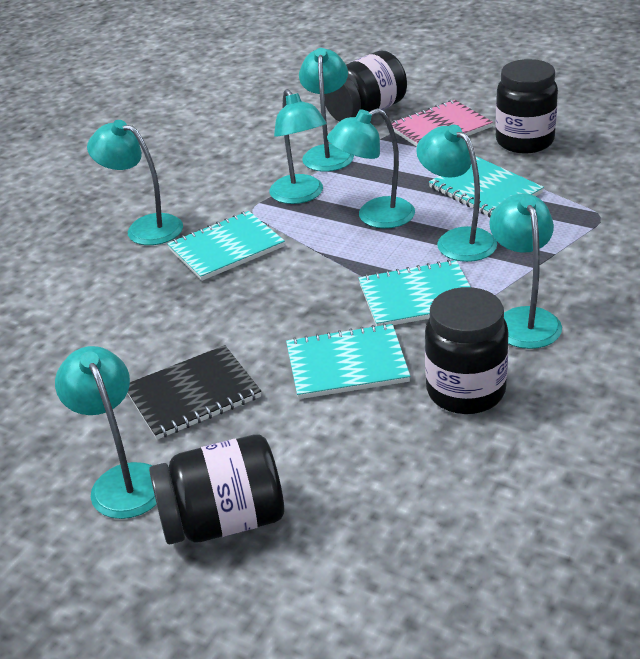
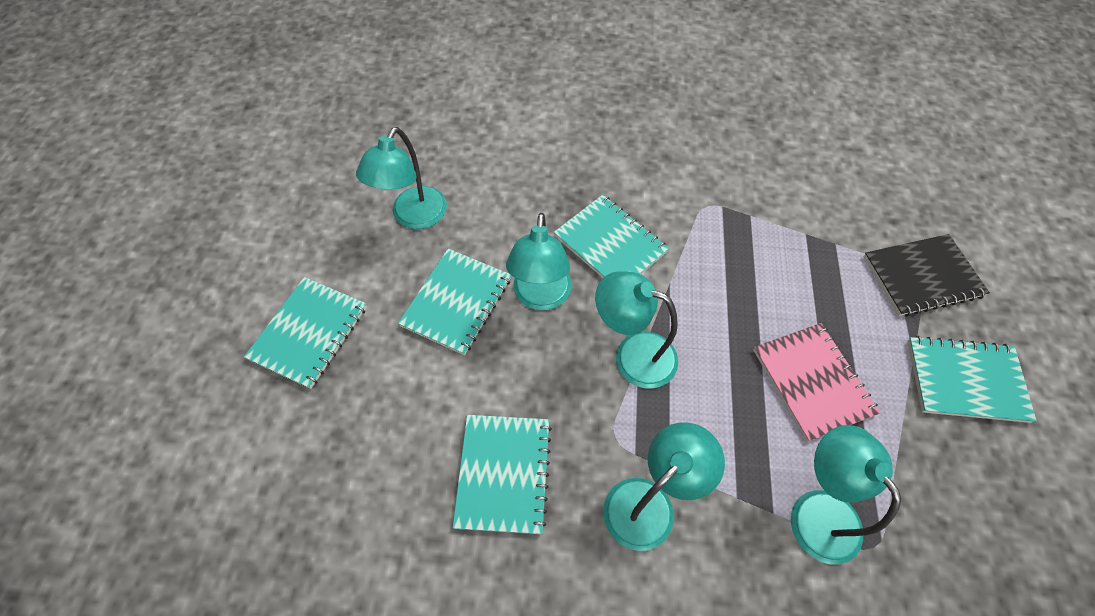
black jar: 4 -> 0
turquoise lamp: 7 -> 5
turquoise notebook: 4 -> 5

